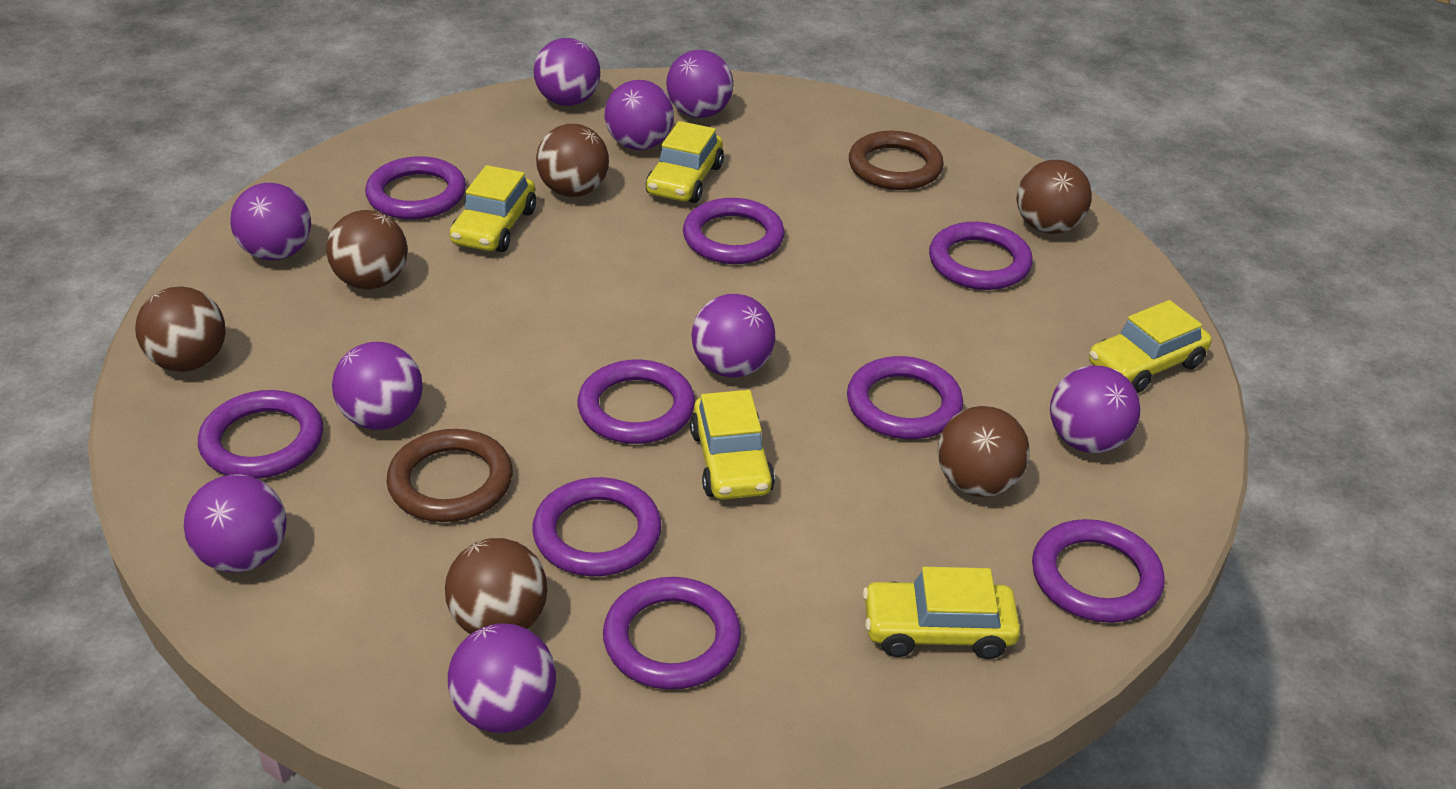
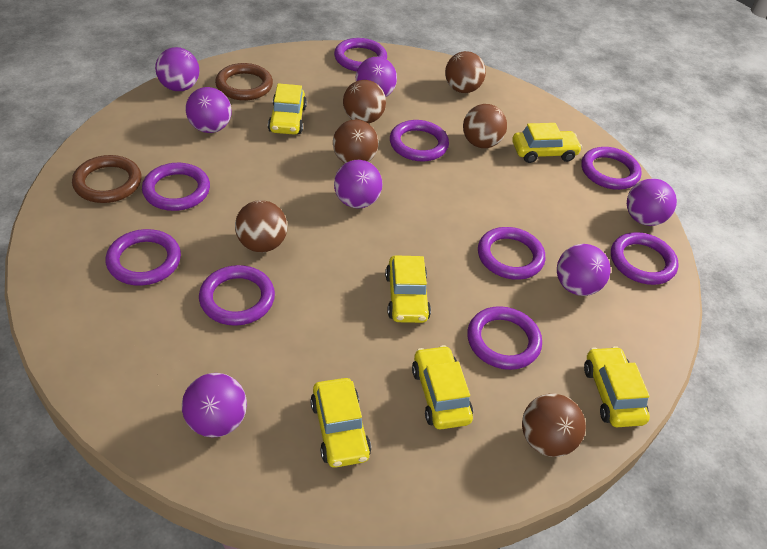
purple ball: 9 -> 7
yellow car: 5 -> 6

